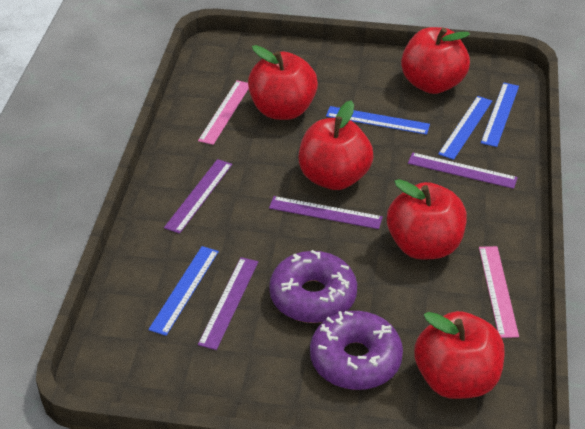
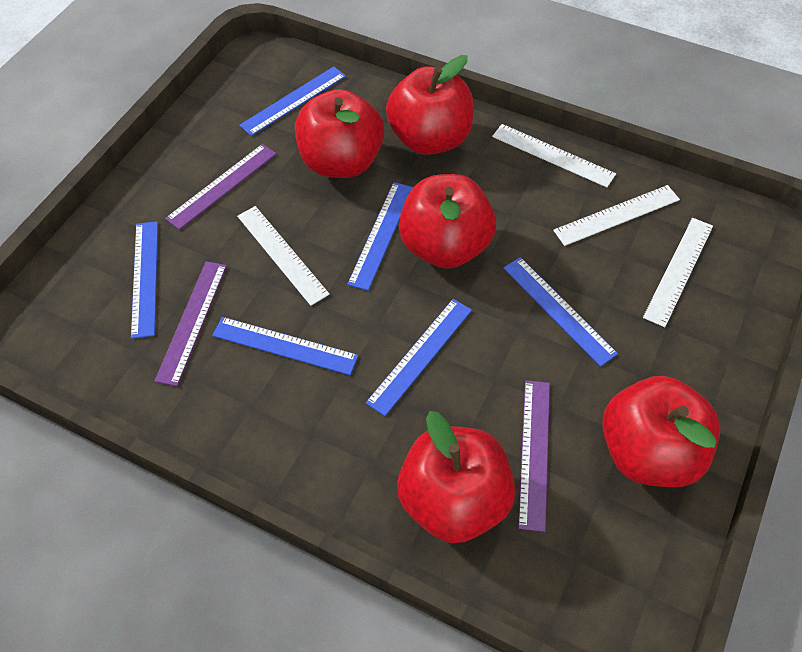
blue ruler: 4 -> 6
pink ruler: 2 -> 0
purple donut: 2 -> 0
purple ruler: 4 -> 3
white ruler: 0 -> 4

